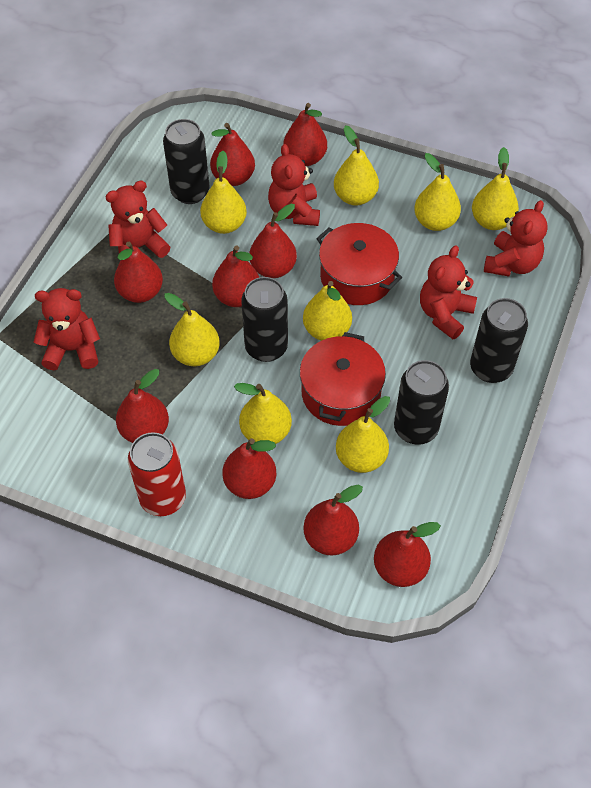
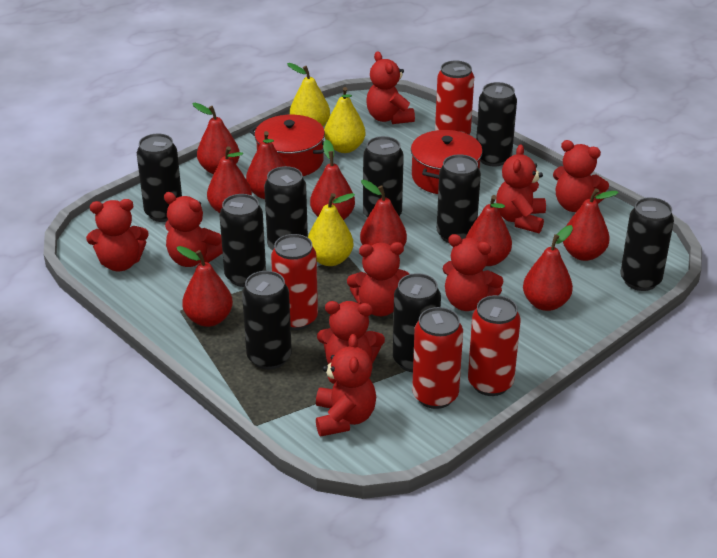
black can: 4 -> 9
red can: 1 -> 4
red teddy bear: 5 -> 9
yellow pear: 8 -> 3

